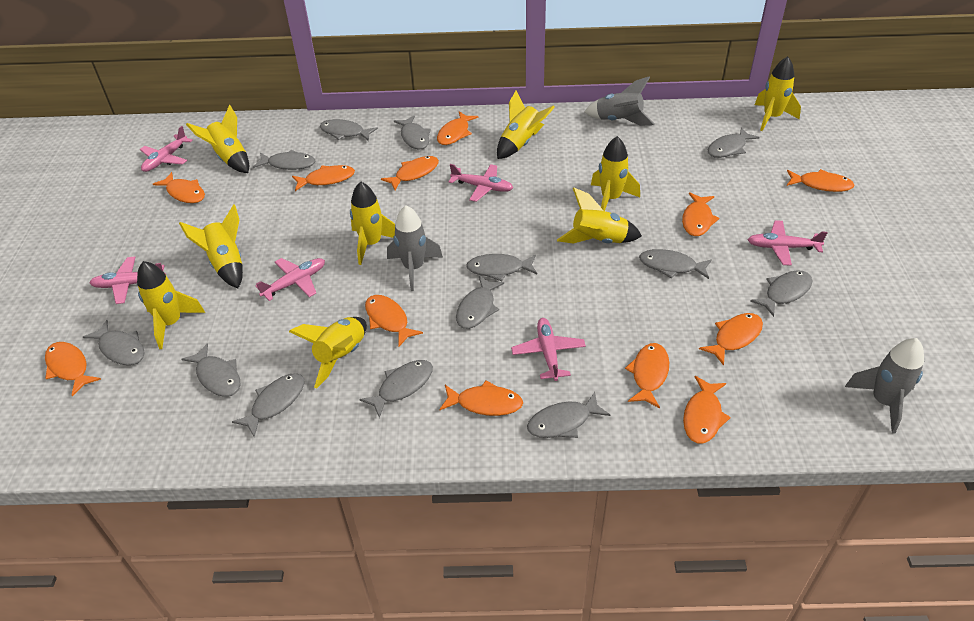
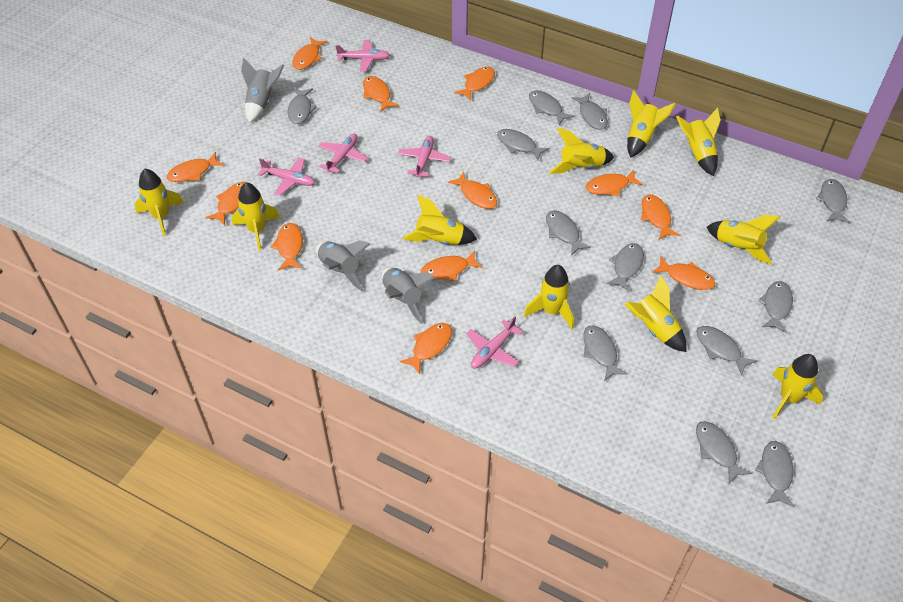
grey fish: 13 -> 12
pink plane: 6 -> 5
yellow rocket: 9 -> 10

